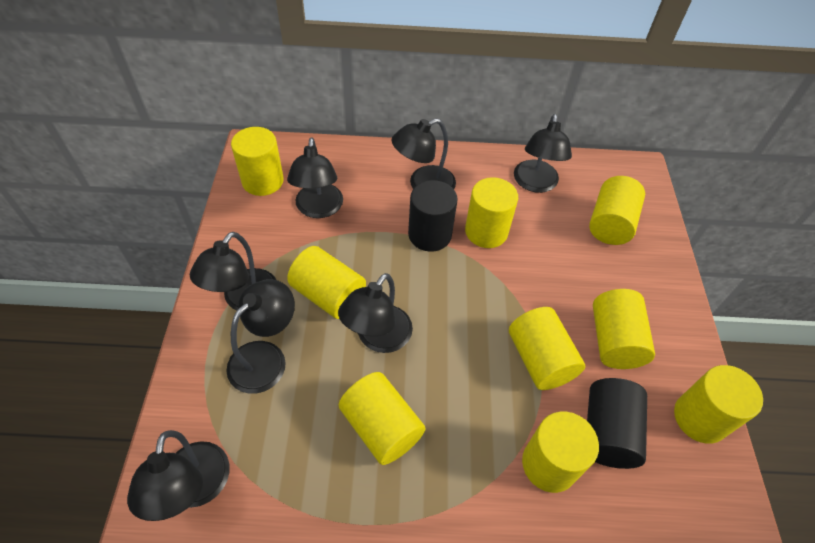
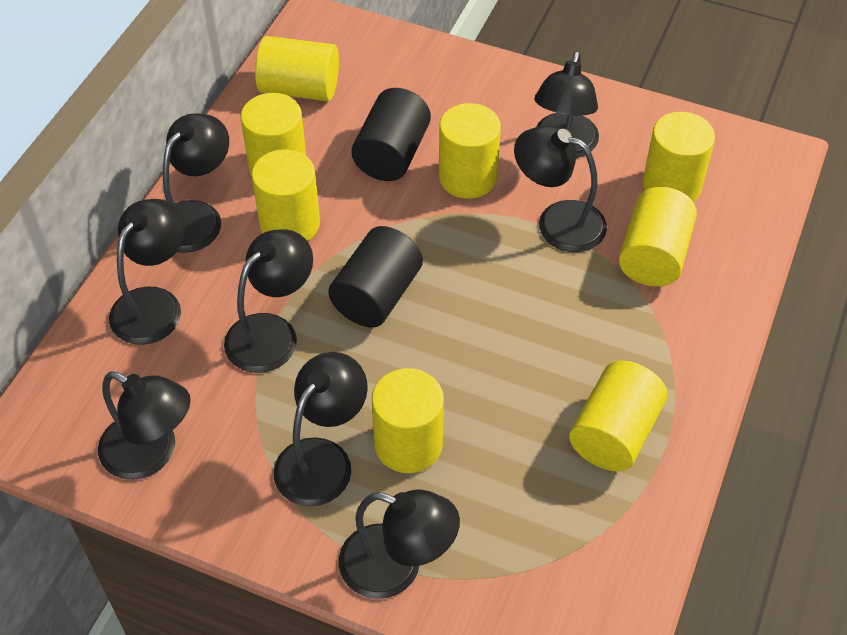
black lamp: 7 -> 8
yellow cylinder: 9 -> 8

